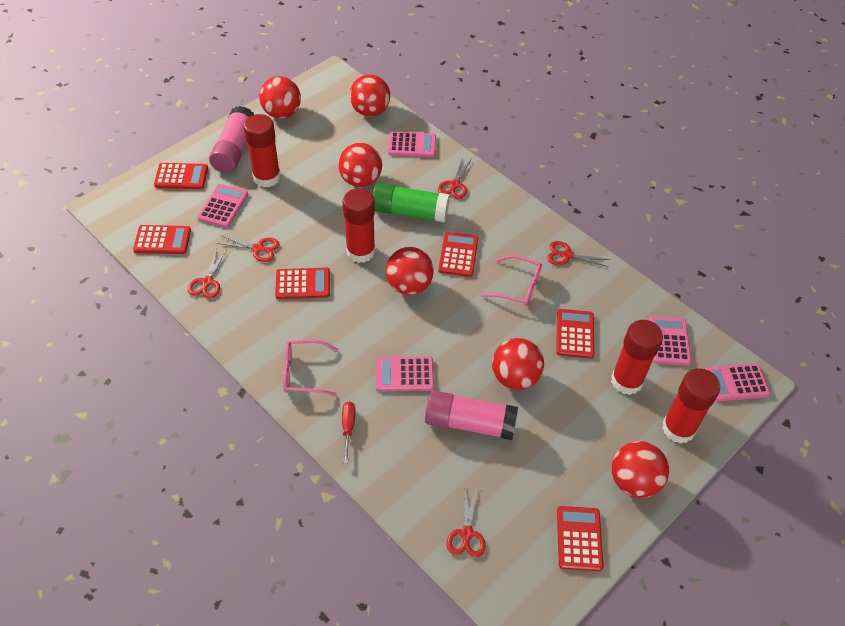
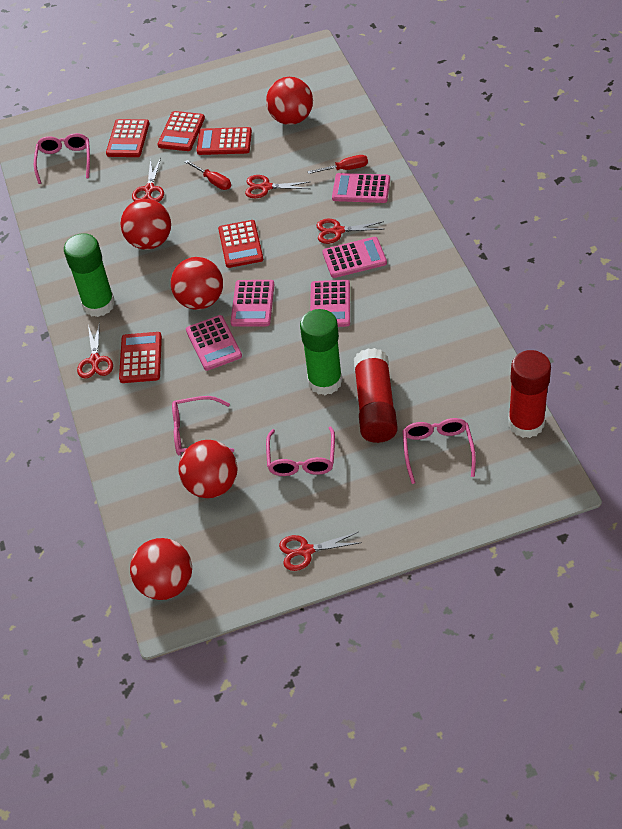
green glue stick: 1 -> 2
pink glasses: 2 -> 4
pink glue stick: 2 -> 0
red ball: 6 -> 5
red calculator: 6 -> 5
red glue stick: 4 -> 2
red screwdriver: 1 -> 2

